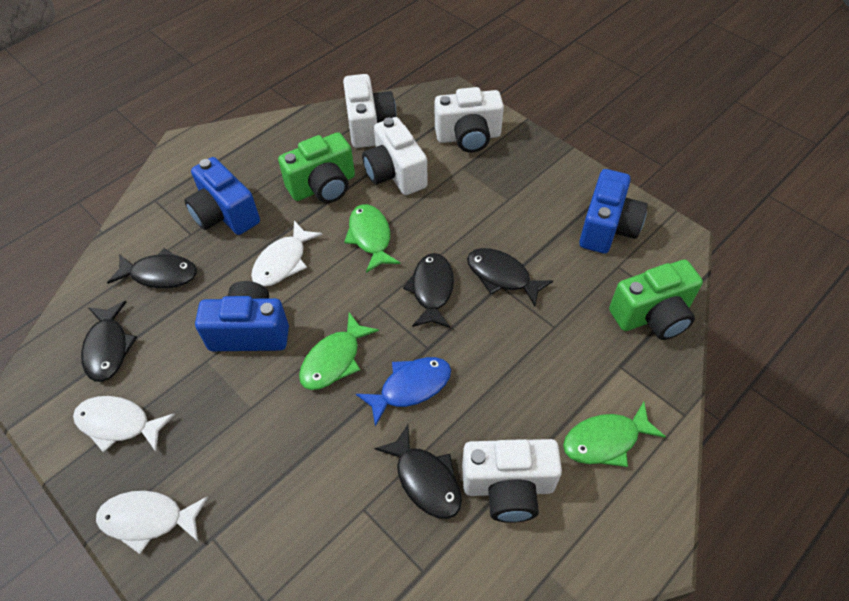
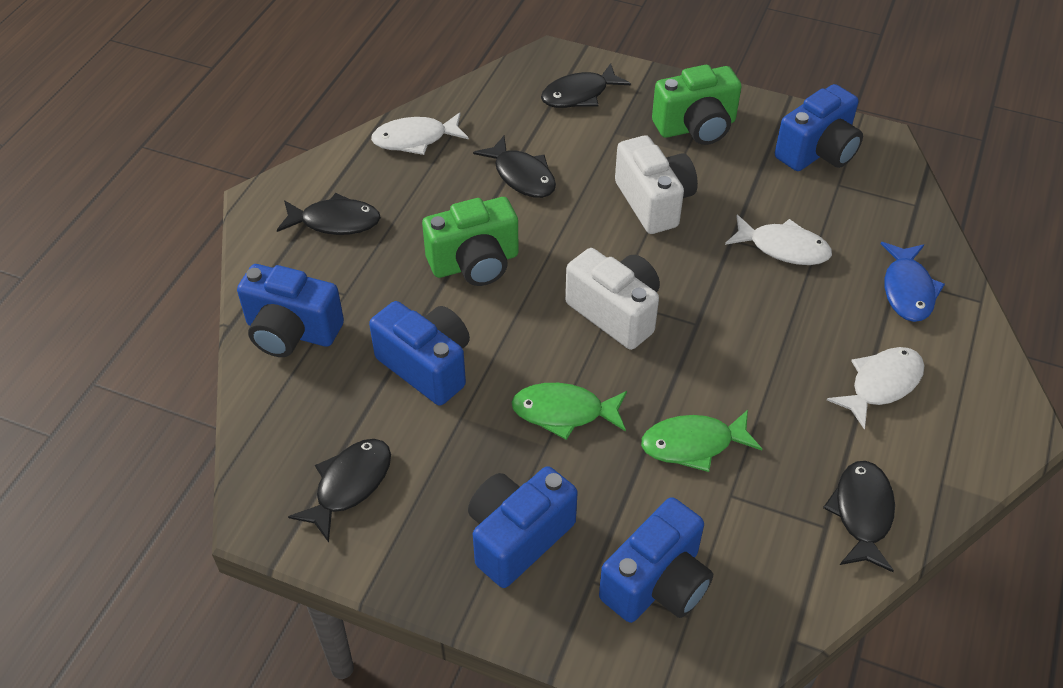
blue camera: 3 -> 5
green fish: 3 -> 2
white camera: 4 -> 2

